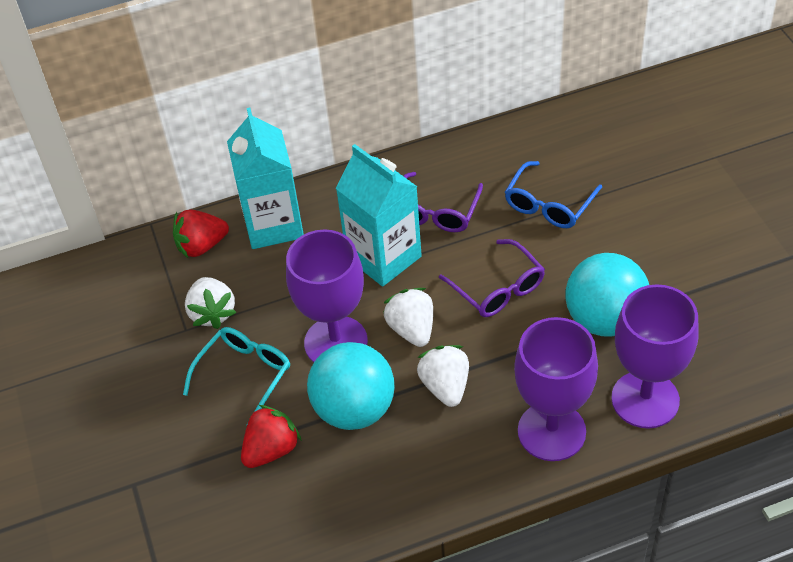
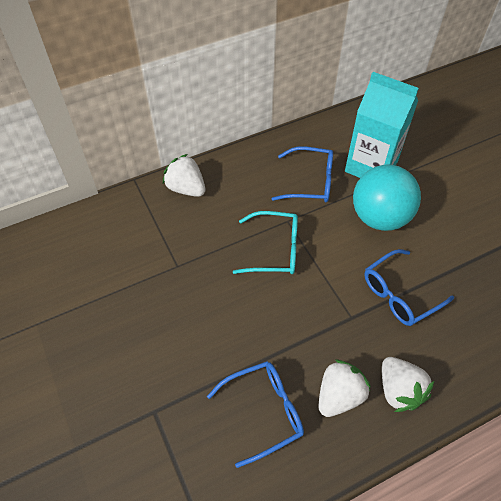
blue glasses: 1 -> 3
purple glasses: 2 -> 0
purple goblet: 3 -> 0
red strawberry: 2 -> 0
turquoise ball: 2 -> 1
turquoise carton: 2 -> 1

